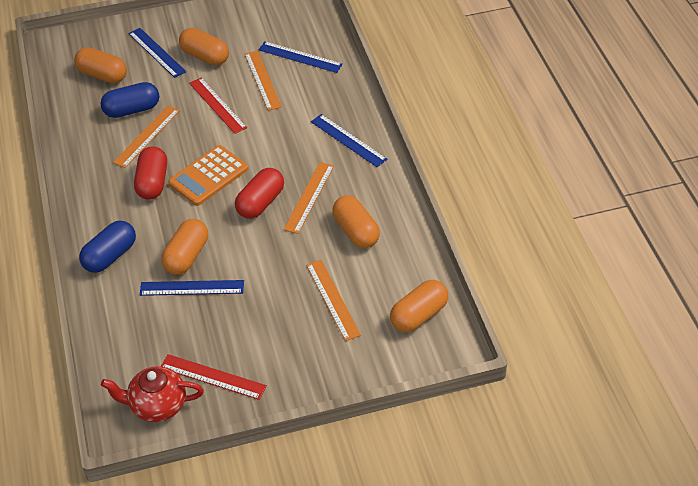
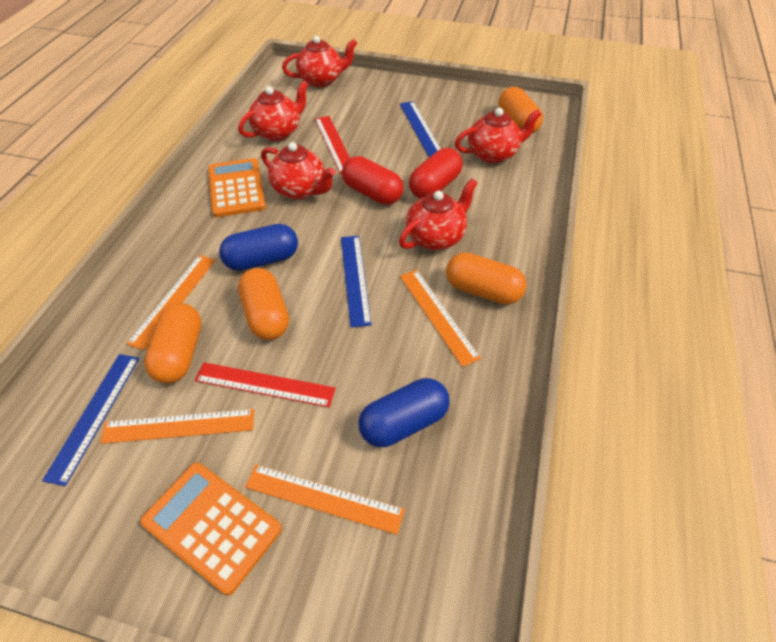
blue ruler: 4 -> 3
orange calculator: 1 -> 2
orange capsule: 5 -> 4
red teapot: 1 -> 5

